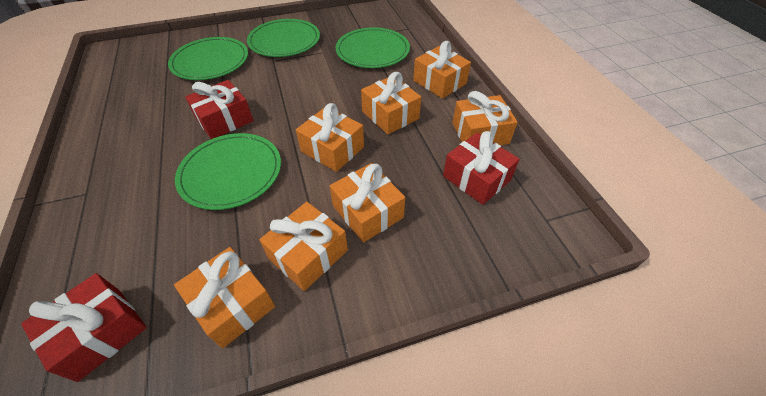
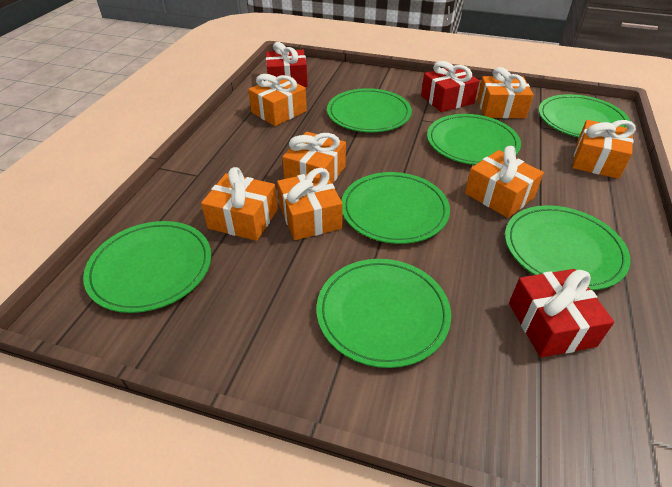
green plate: 4 -> 7

